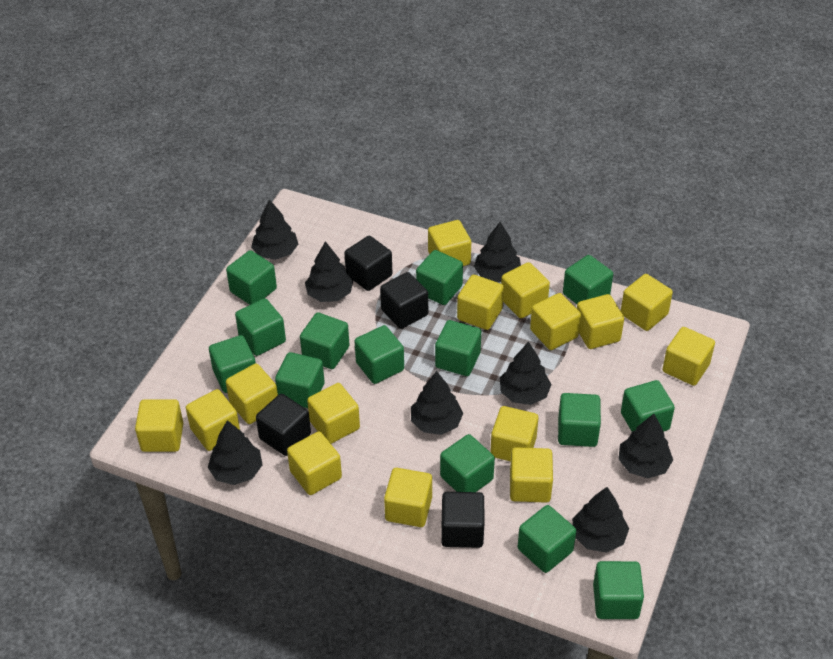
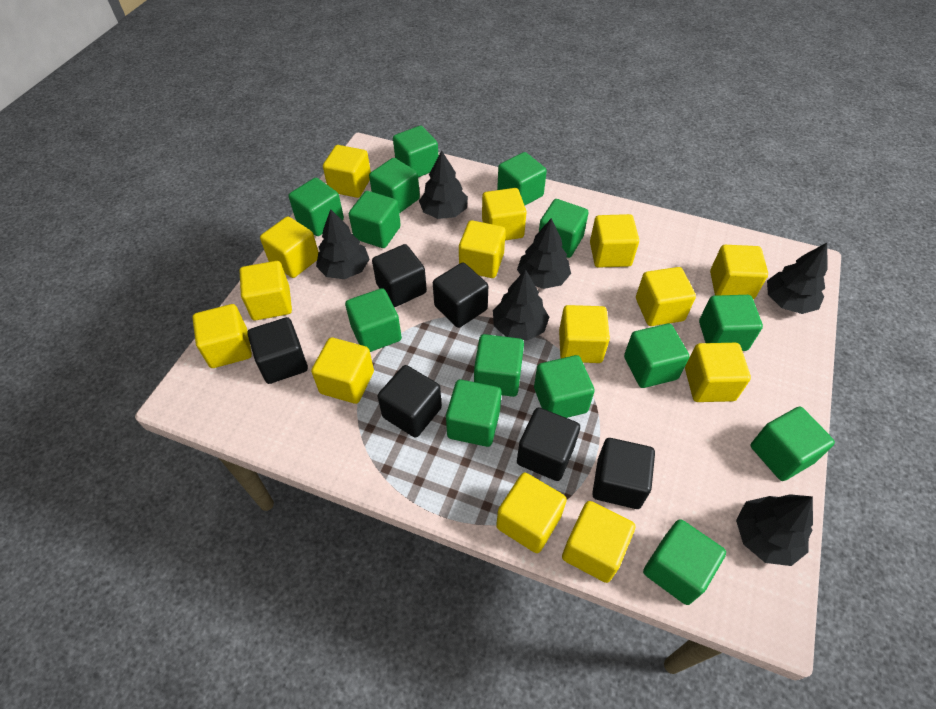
black cube: 4 -> 6
black tree: 8 -> 6
yellow cube: 15 -> 14

